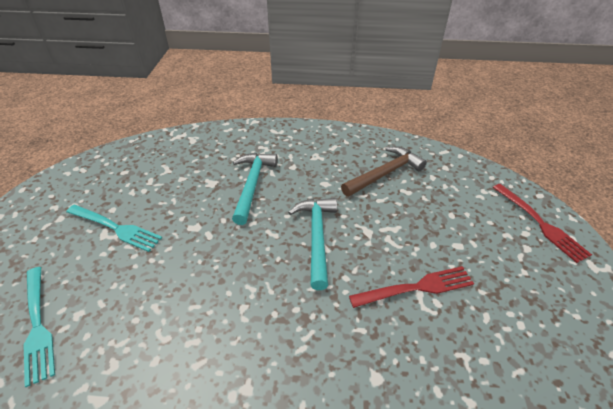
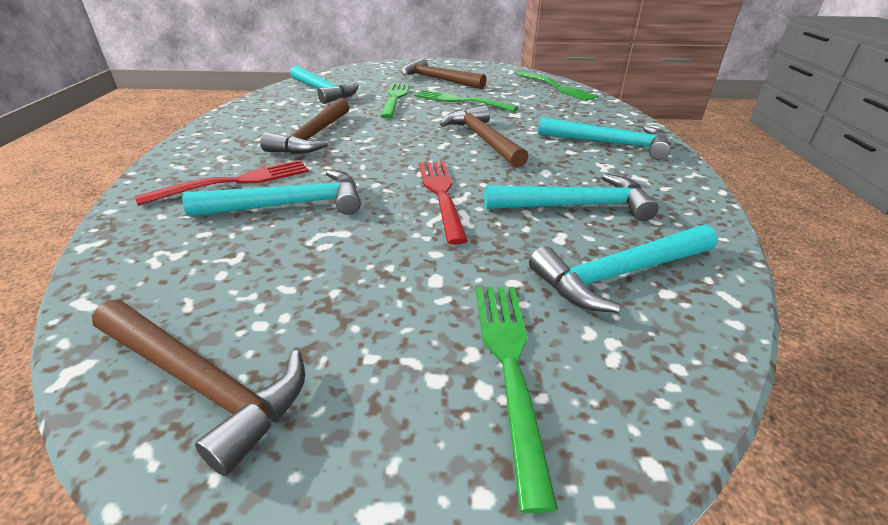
brown hammer: 1 -> 4
green fork: 0 -> 4
turquoise fork: 2 -> 0
turquoise hammer: 2 -> 5

